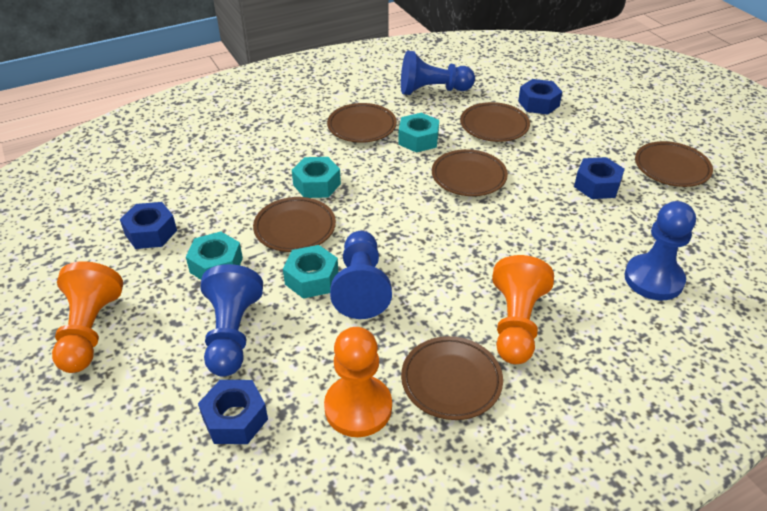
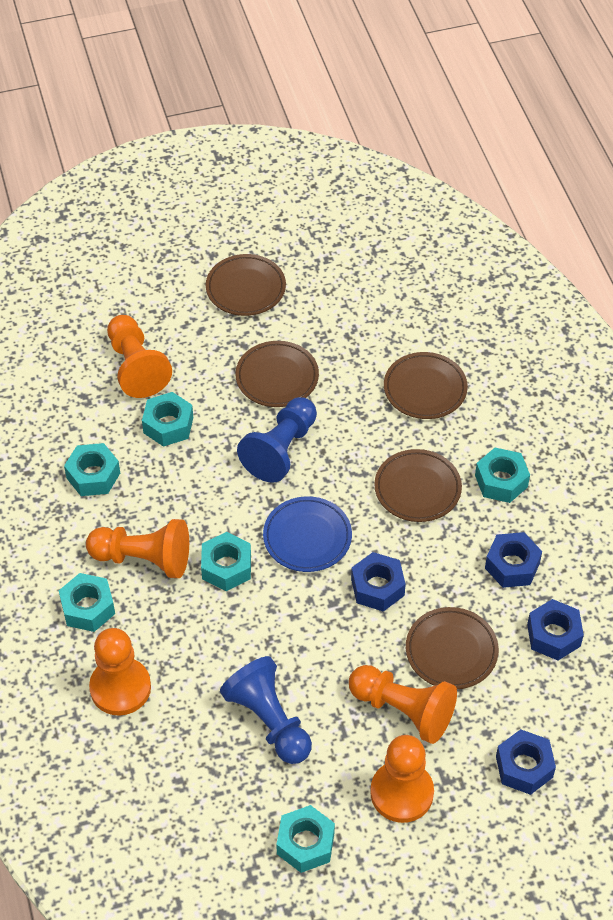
blue pawn: 4 -> 2
blue plate: 0 -> 1
brown plate: 6 -> 5
orange pawn: 3 -> 5
turquoise nut: 4 -> 6

